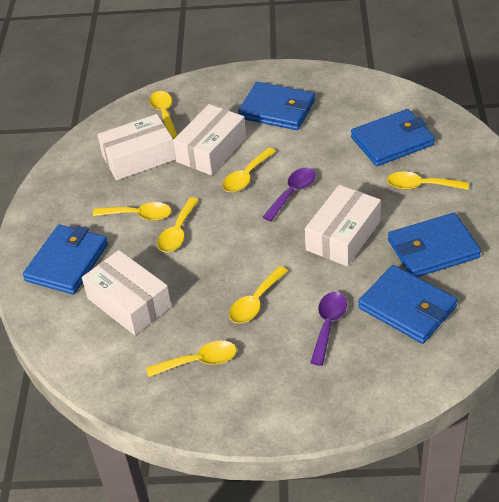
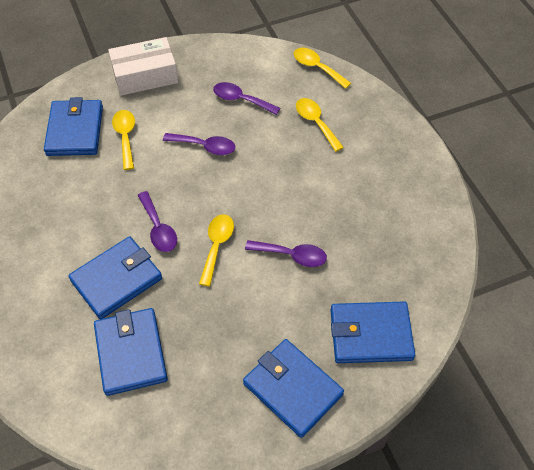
purple spoon: 2 -> 4
white box: 4 -> 1
yellow spoon: 7 -> 4

